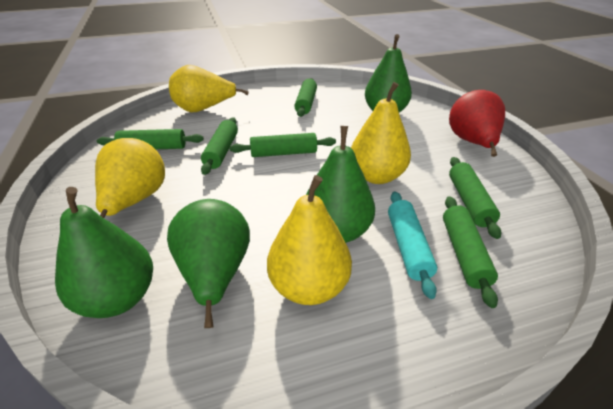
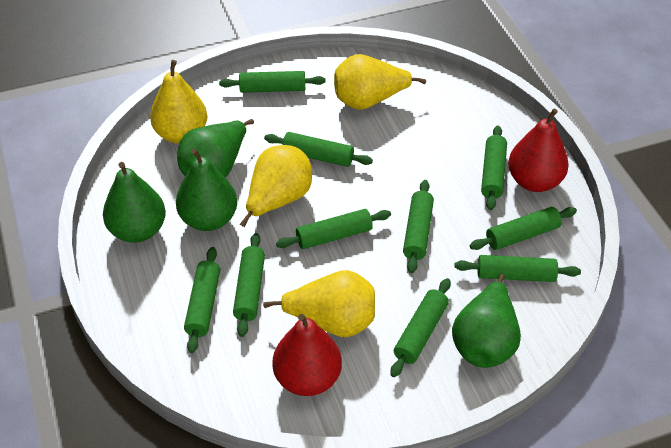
green rolling pin: 6 -> 10
red pear: 1 -> 2
turquoise rolling pin: 1 -> 0

